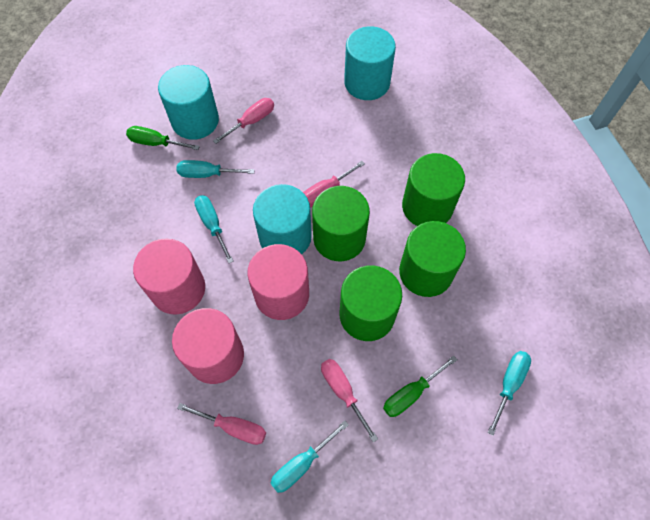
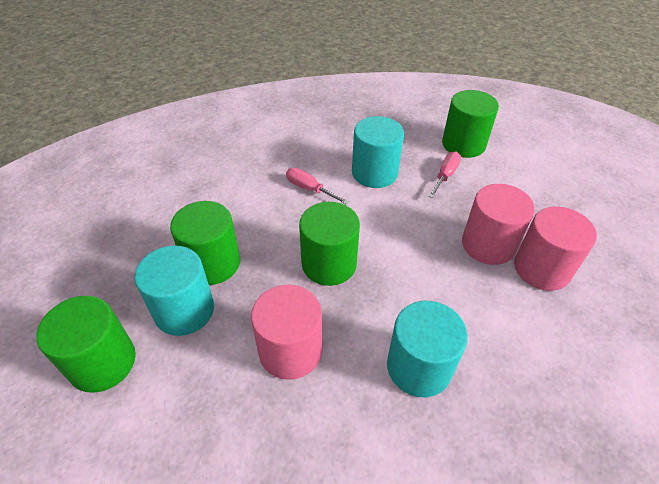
green screwdriver: 2 -> 0
pink screwdriver: 4 -> 2
turquoise screwdriver: 4 -> 0

